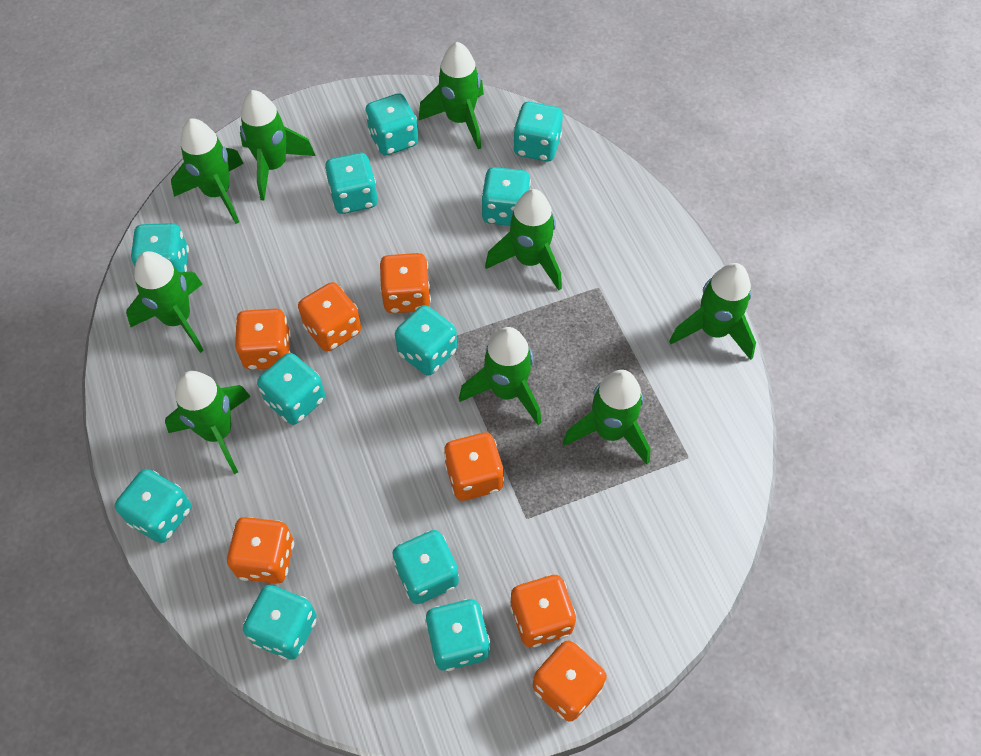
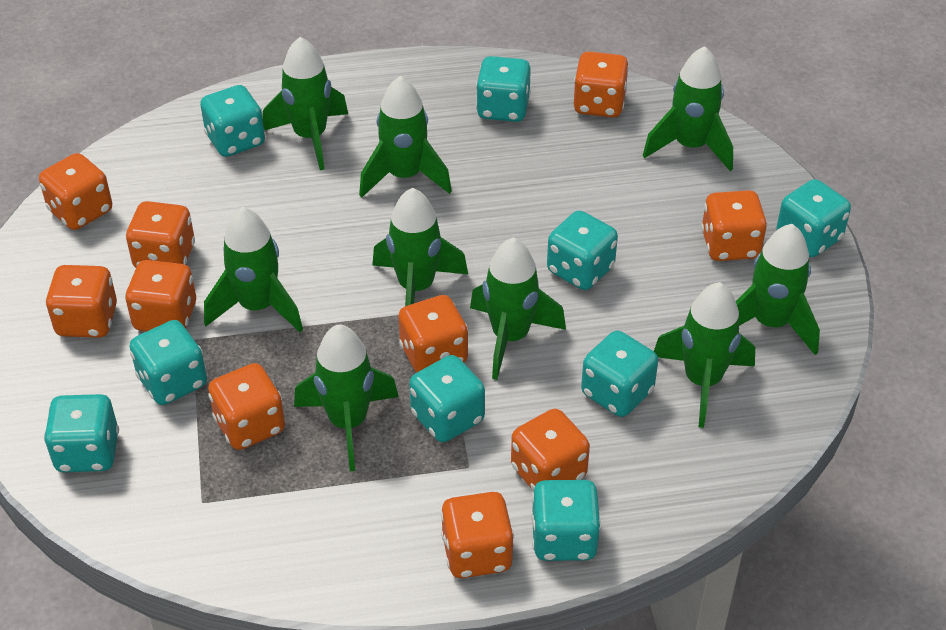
orange dice: 7 -> 10
turquoise dice: 11 -> 9

